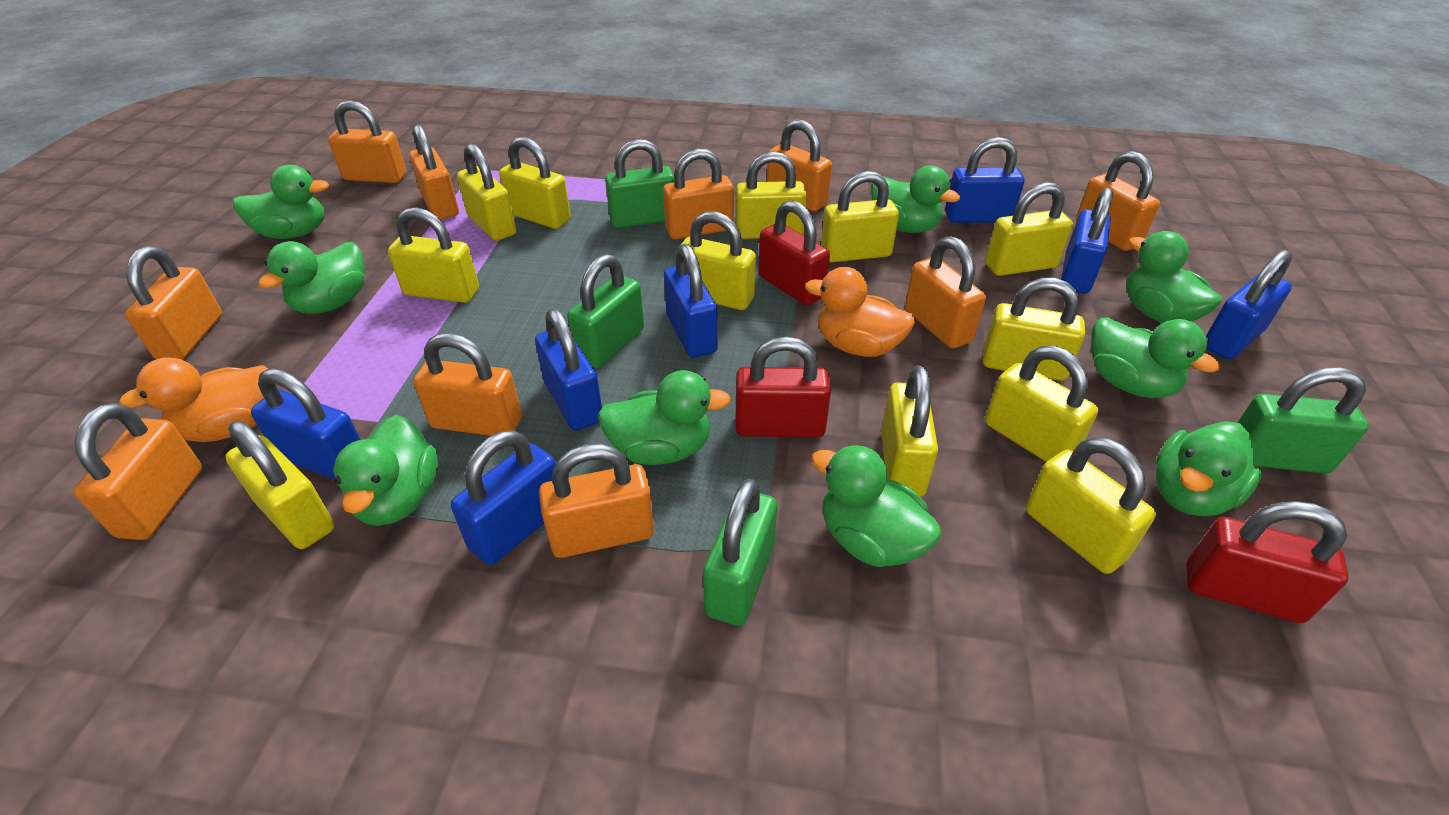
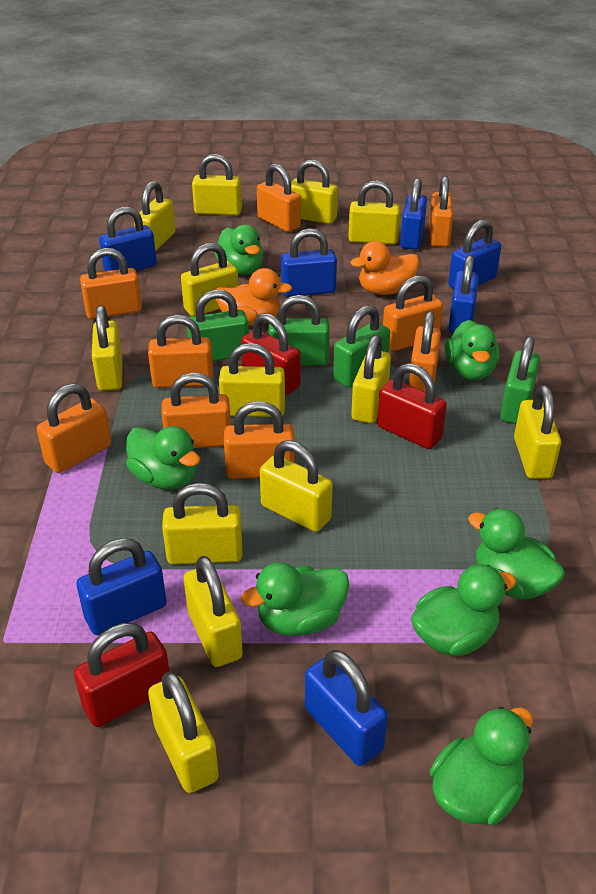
green duck: 9 -> 7
orange padlock: 10 -> 9
yellow padlock: 12 -> 13

